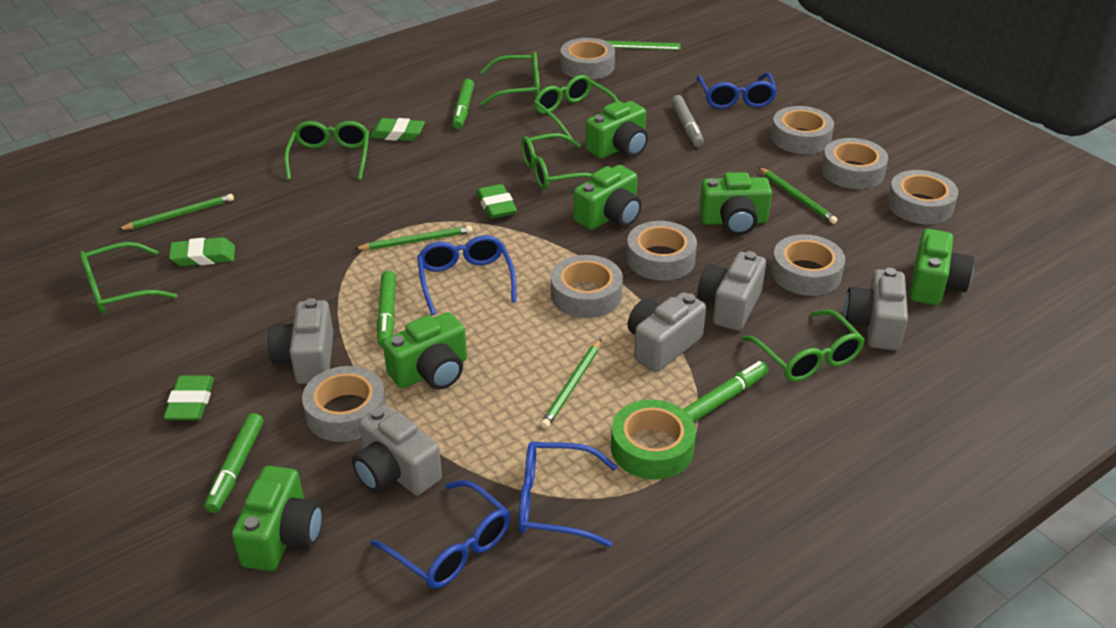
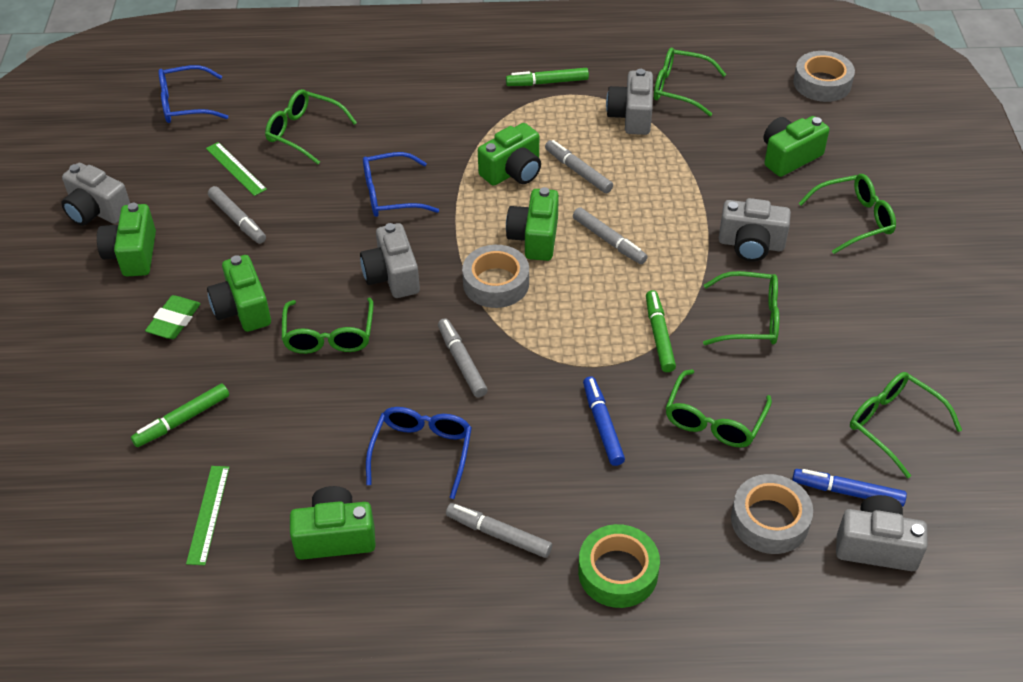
blue glasses: 4 -> 3
blue marker: 0 -> 2
green eraser: 4 -> 1
green glasses: 6 -> 7
green marker: 4 -> 3
green pencil: 4 -> 0
green ruler: 1 -> 2
grey marker: 1 -> 5
grey tape: 8 -> 3

